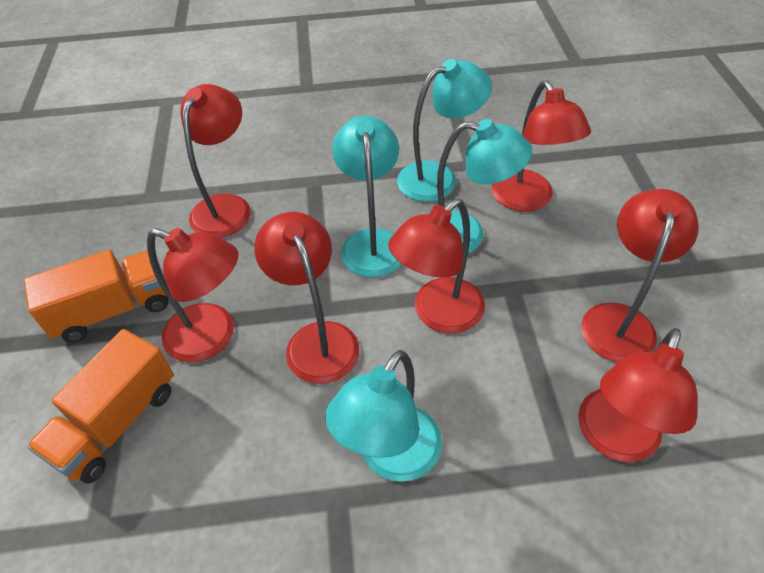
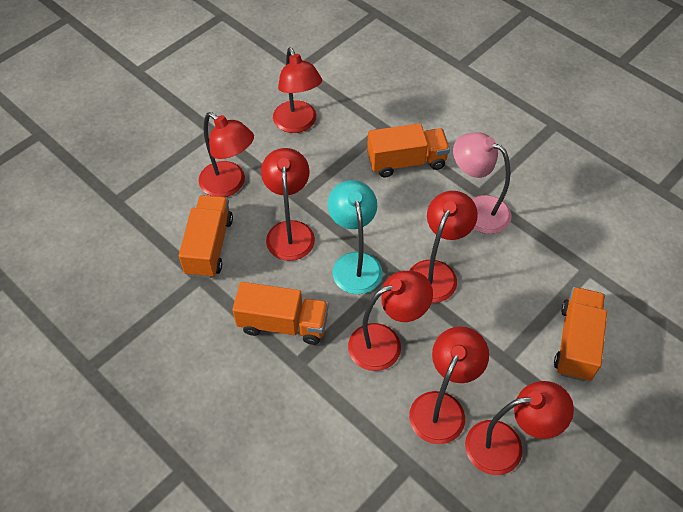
orange truck: 2 -> 4
pink lamp: 0 -> 1
turquoise lamp: 4 -> 1

